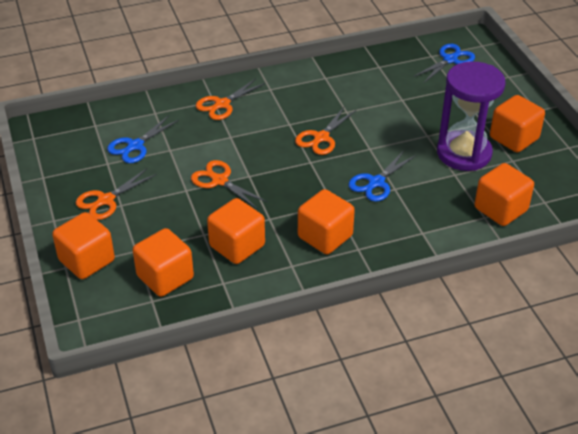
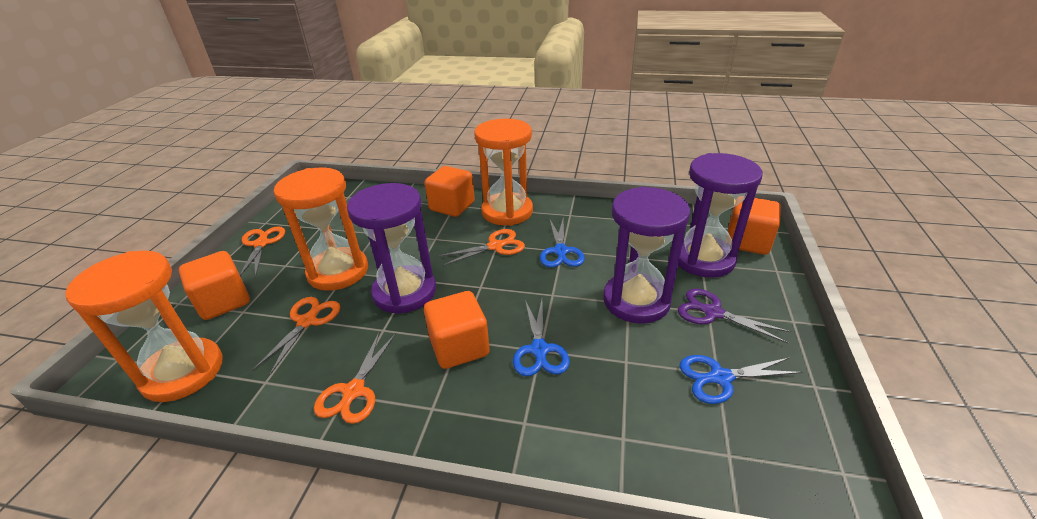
orange cube: 6 -> 4
orange hourglass: 0 -> 3
purple hourglass: 1 -> 3
purple scissors: 0 -> 1

